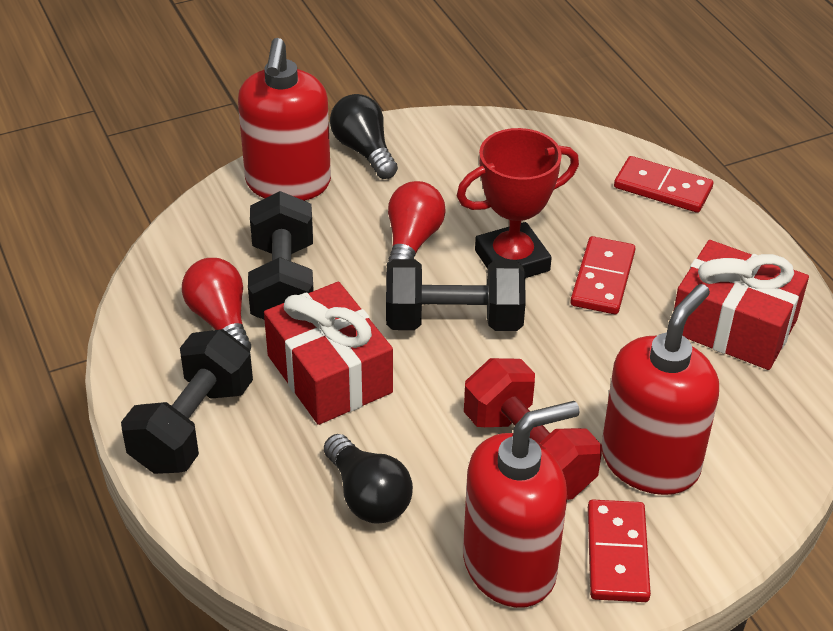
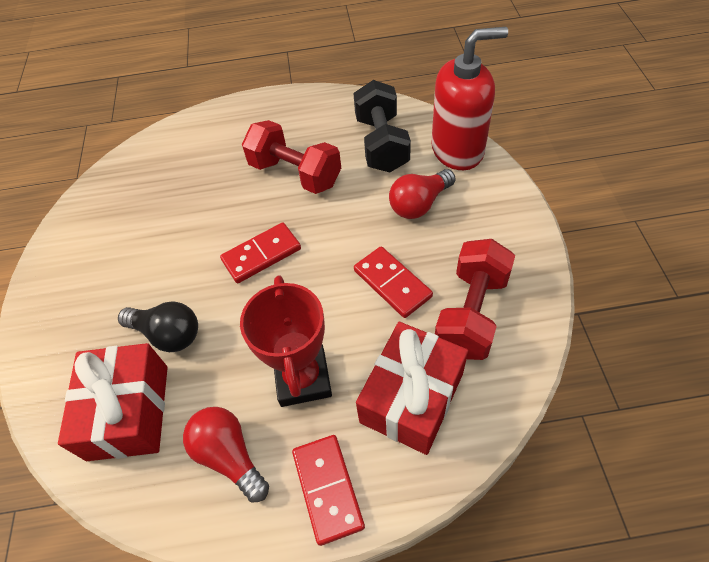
black dumbbell: 3 -> 1
black light bulb: 2 -> 1
red dumbbell: 1 -> 2
red soap dispenser: 3 -> 1

